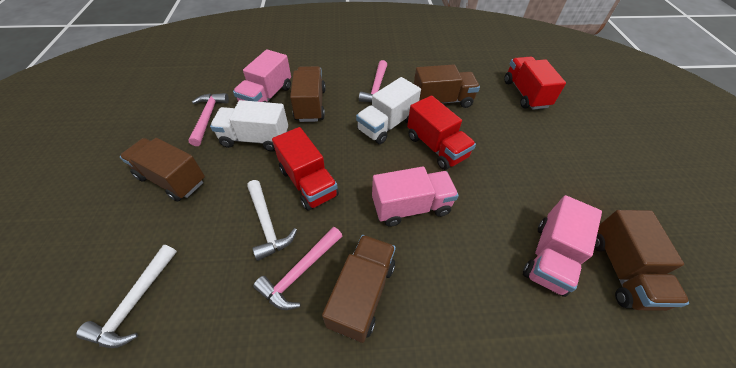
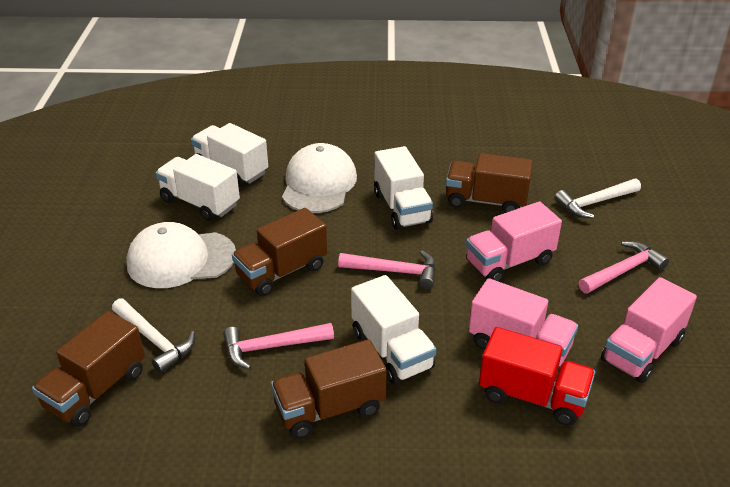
brown truck: 5 -> 4
red truck: 3 -> 1
white cap: 0 -> 2
white truck: 2 -> 4

